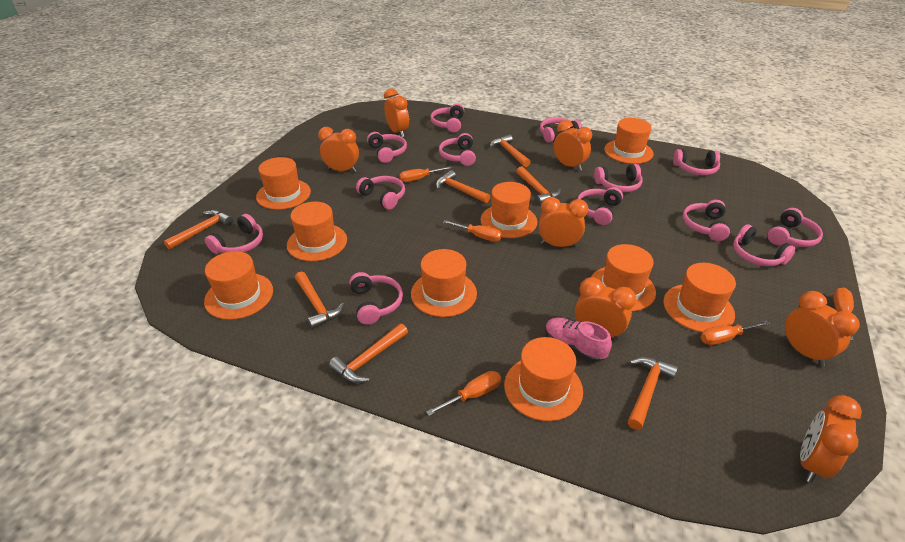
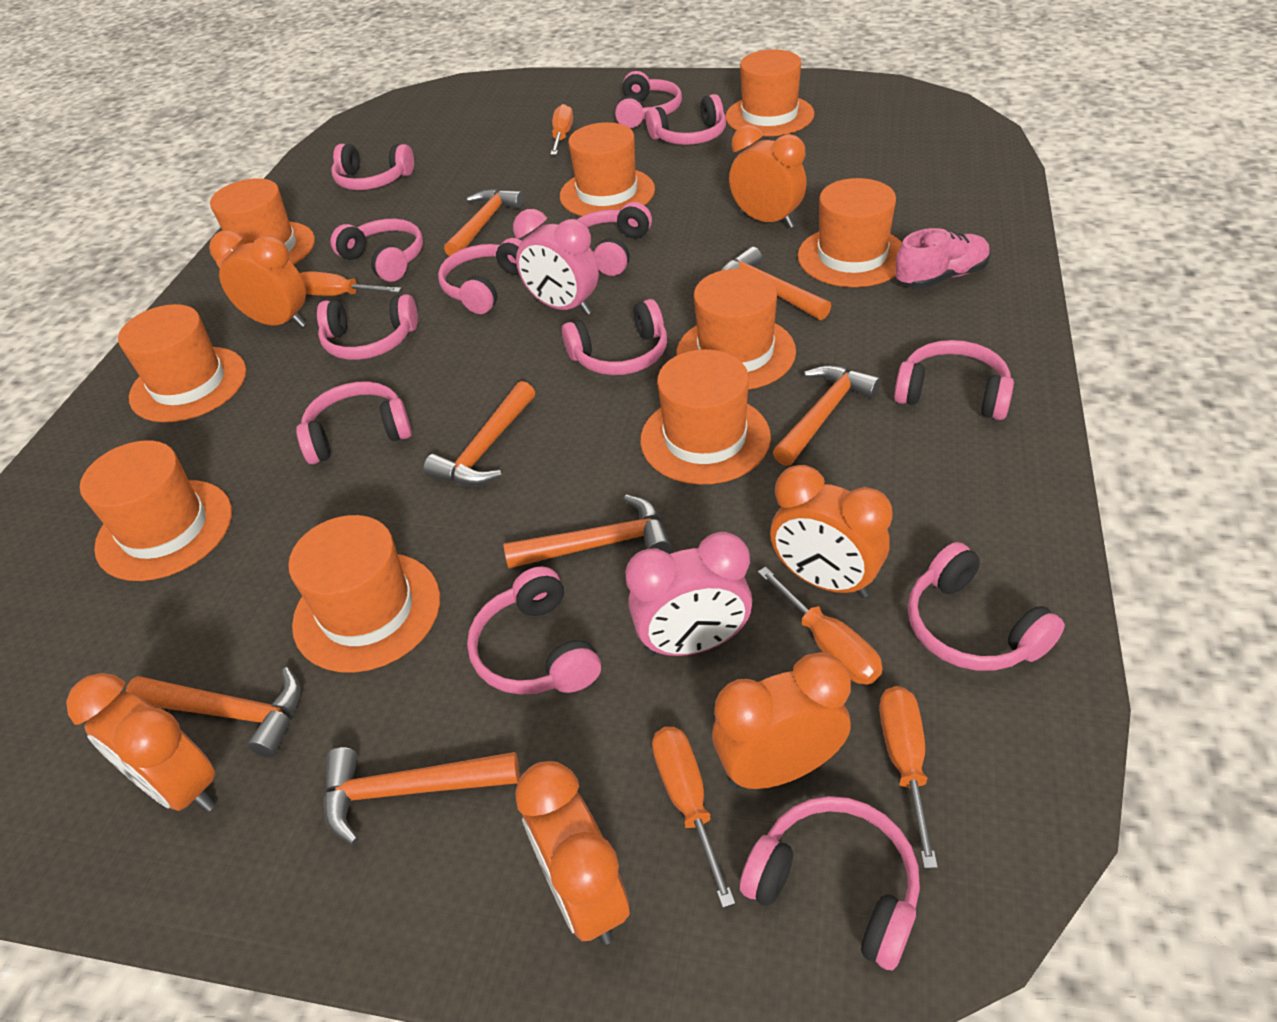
orange clock: 7 -> 6
pink clock: 0 -> 2

